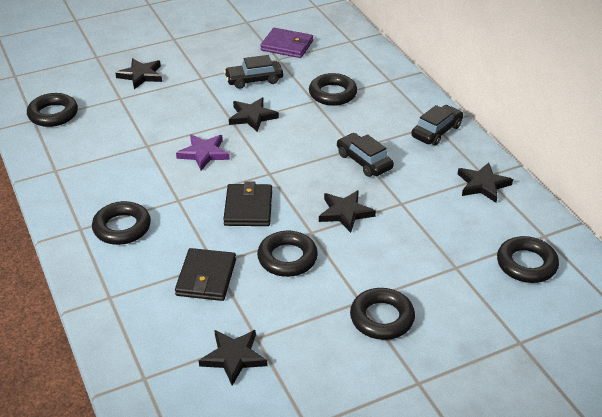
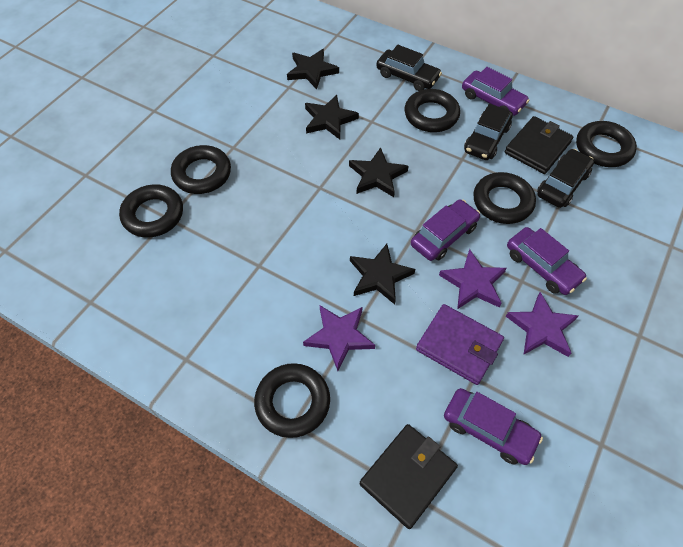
black star: 5 -> 4
purple car: 0 -> 4
purple star: 1 -> 3

